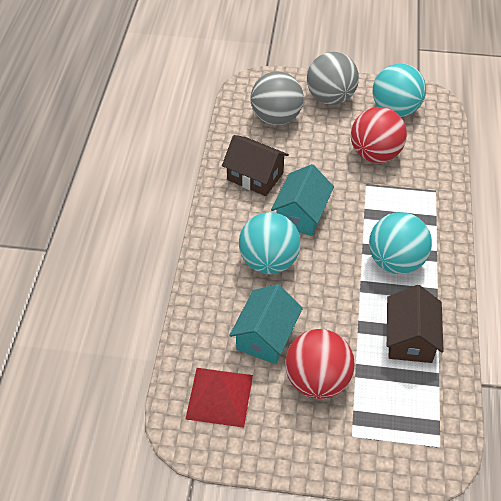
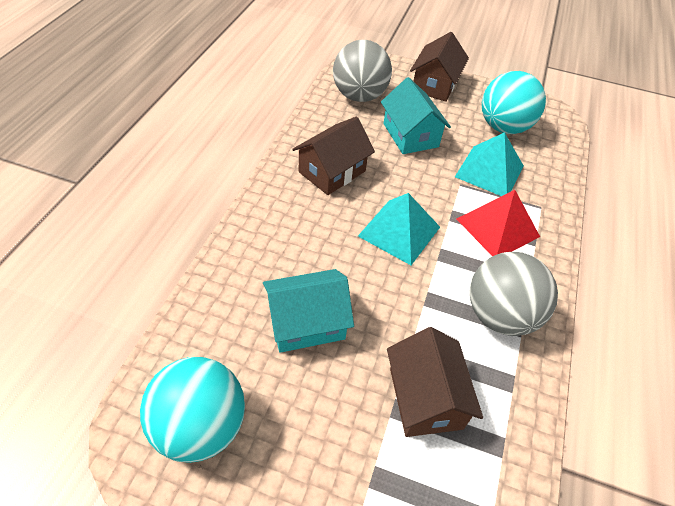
brown house: 2 -> 3
red ball: 2 -> 0
turquoise ball: 3 -> 2
turquoise pyramid: 0 -> 2

